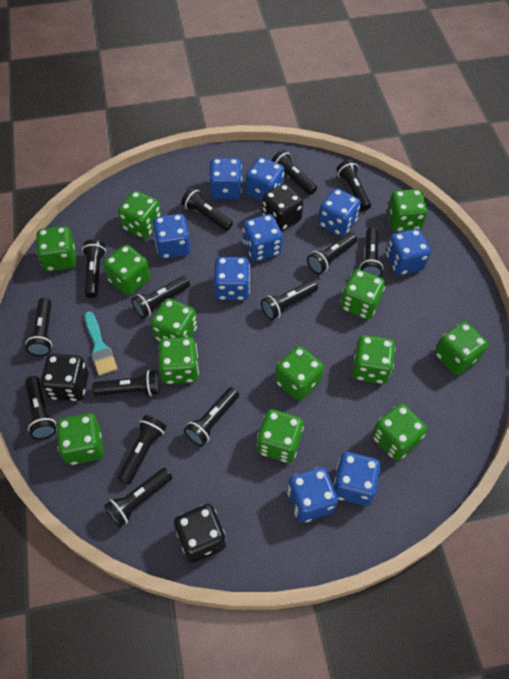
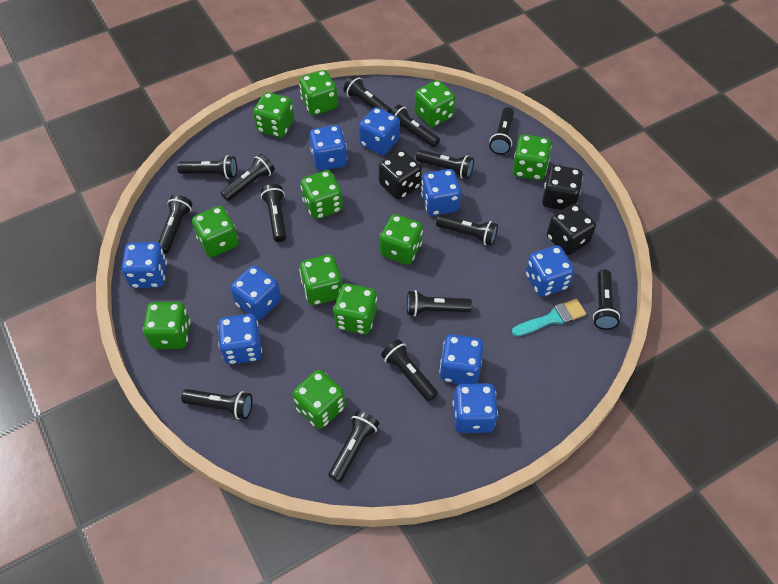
green dice: 13 -> 11

